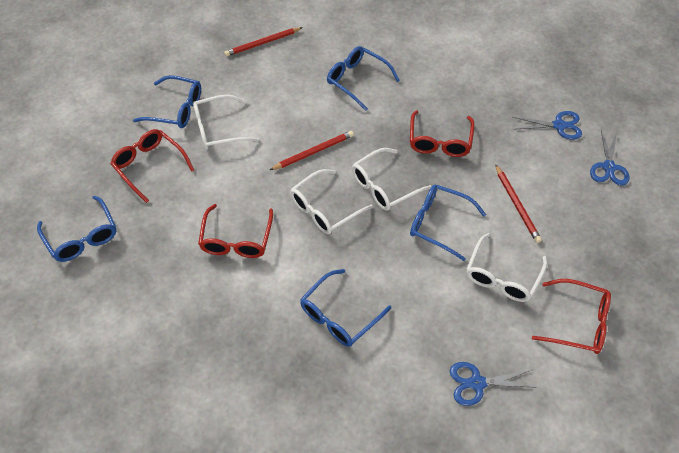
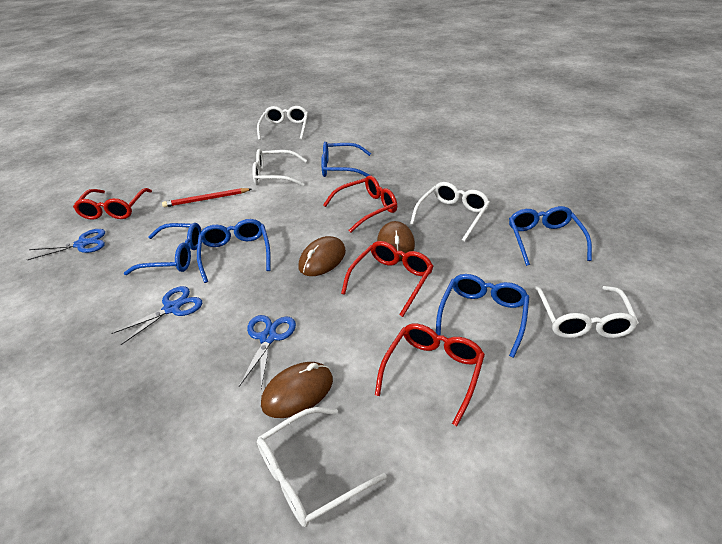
brown mouse: 0 -> 3
red pencil: 3 -> 1
white glasses: 4 -> 5

